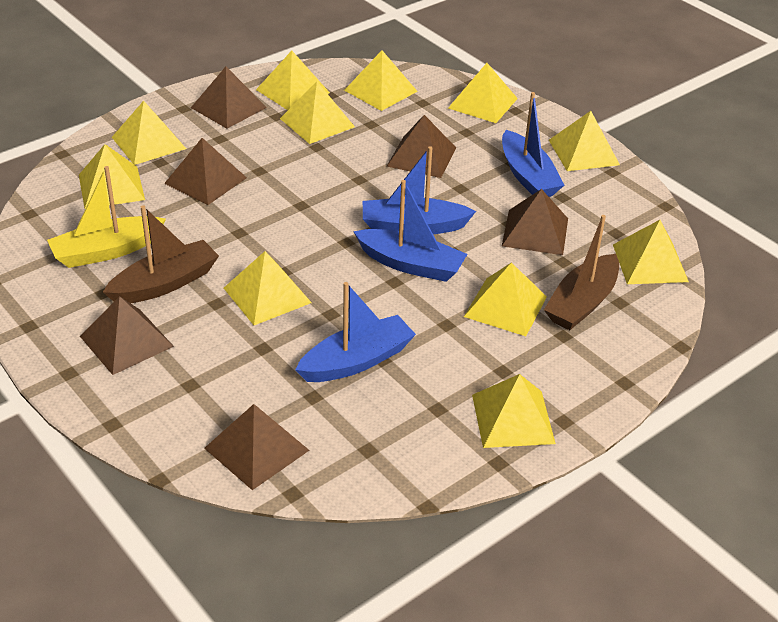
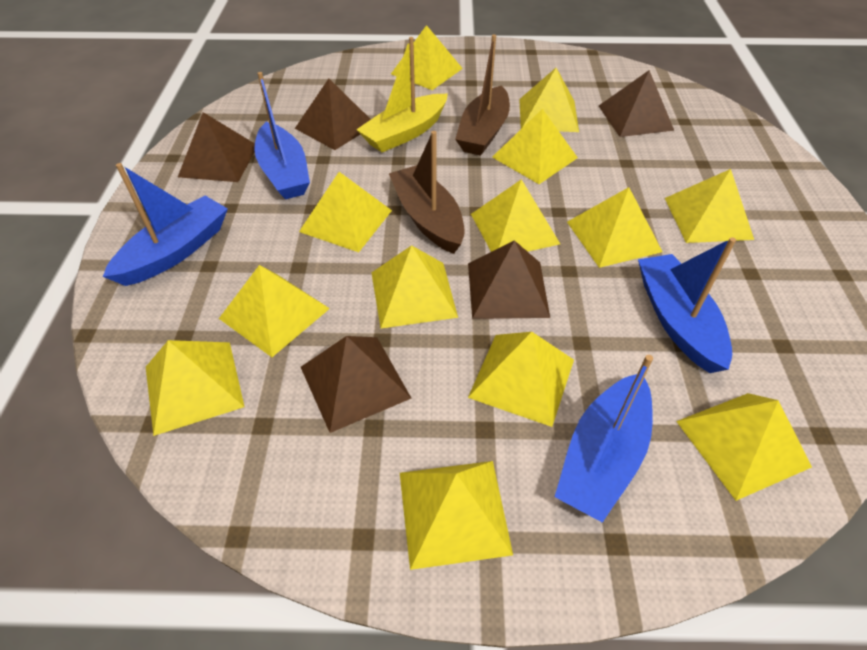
brown pyramid: 6 -> 5
yellow pyramid: 11 -> 13

